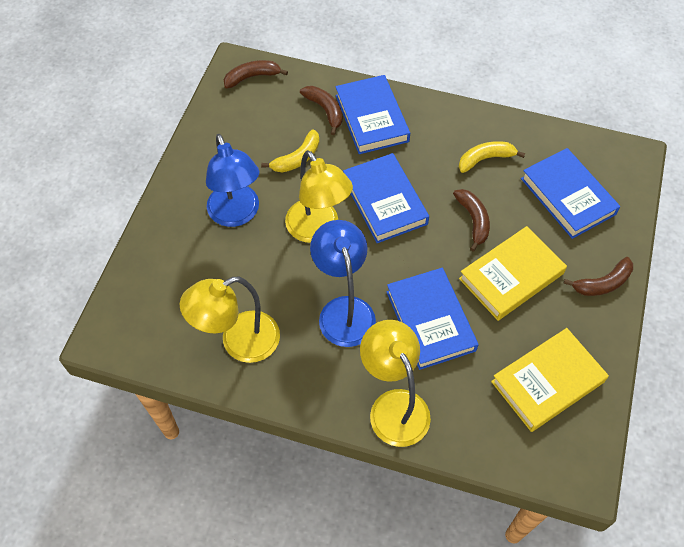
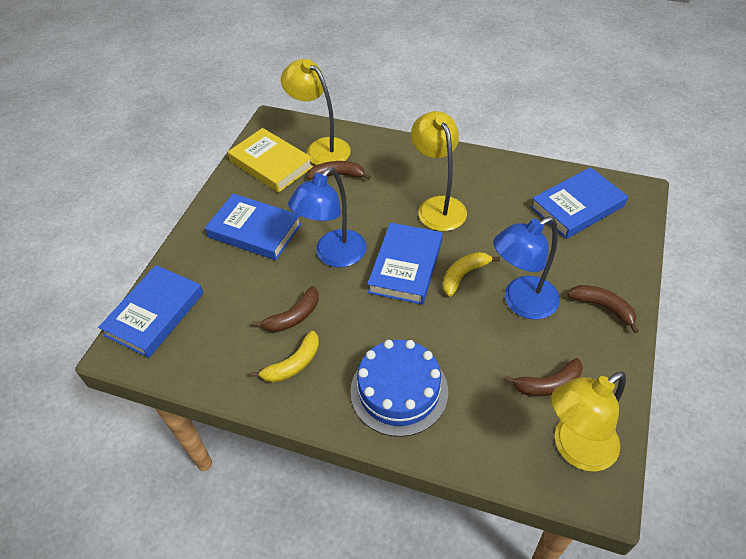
blue cake: 0 -> 1
yellow book: 2 -> 1

